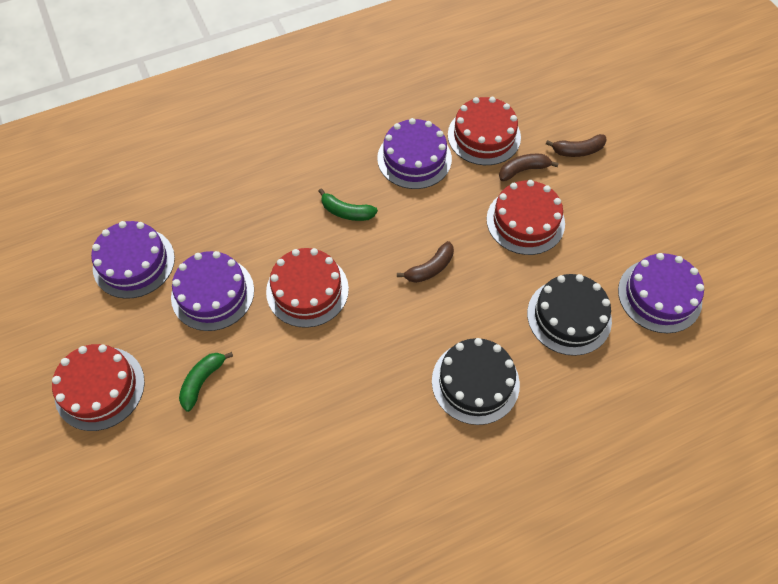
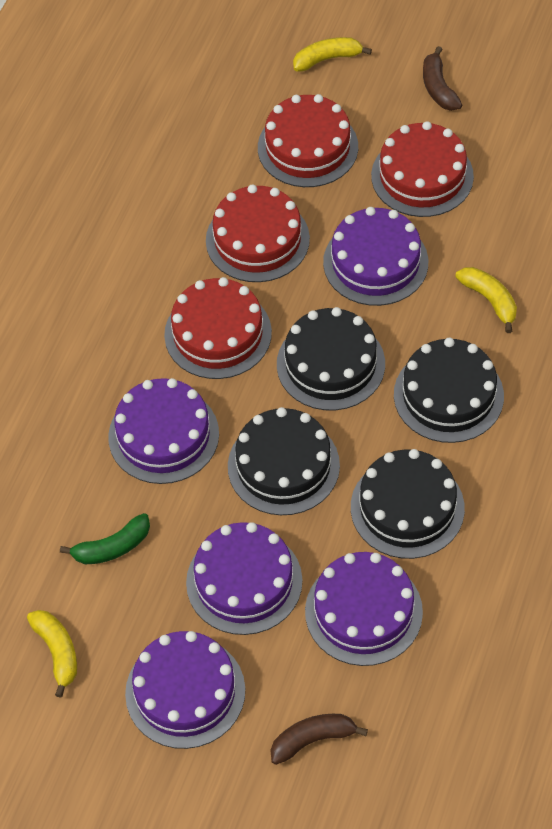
black cake: 2 -> 4
brown banana: 3 -> 2
green banana: 2 -> 1
purple cake: 4 -> 5
yellow banana: 0 -> 3

